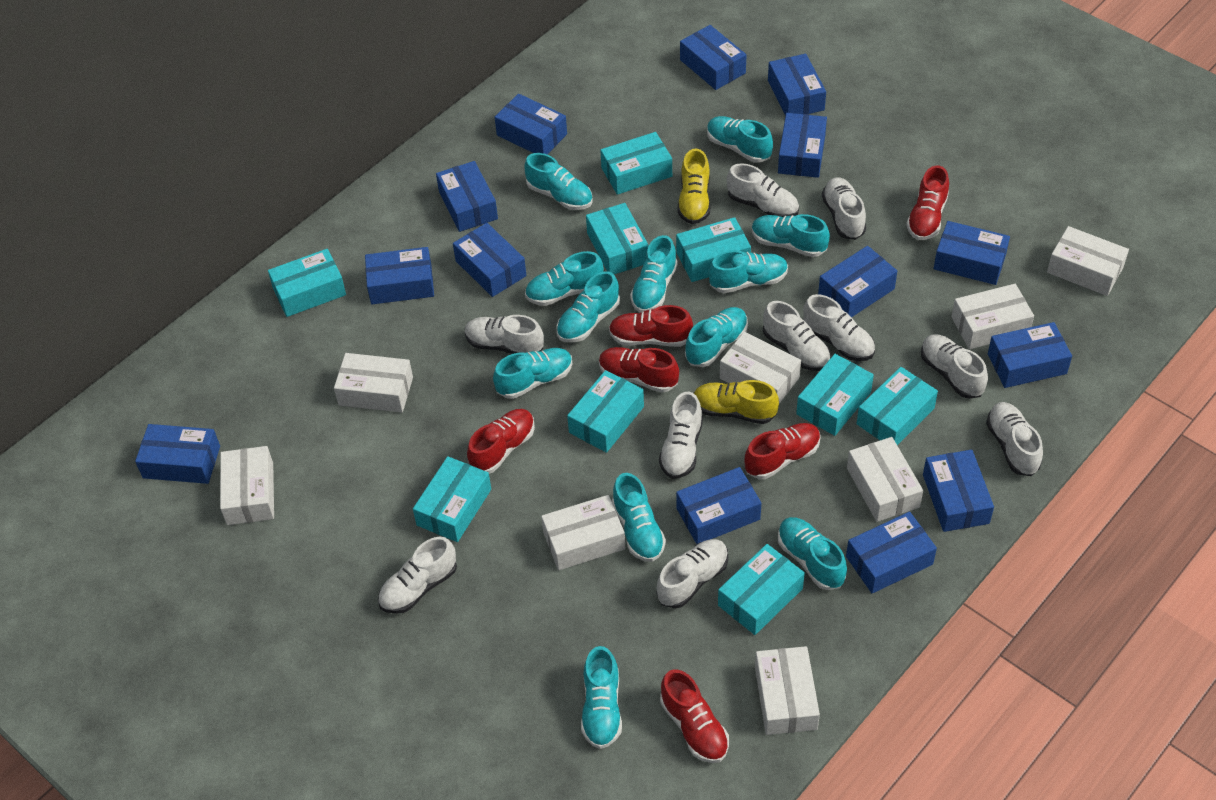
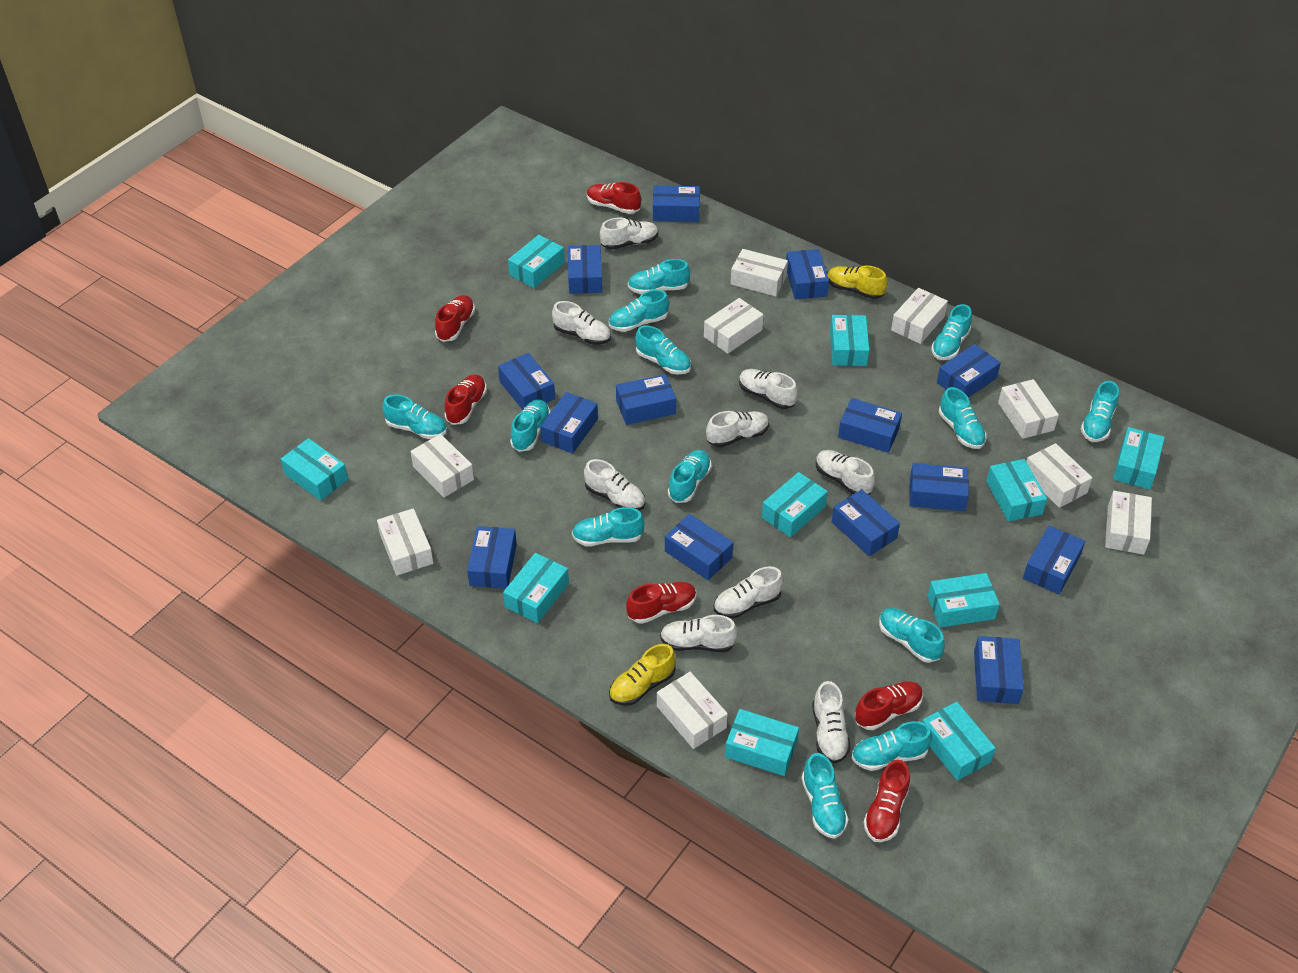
turquoise box: 9 -> 10
turquoise shoe: 12 -> 13
white box: 8 -> 9
white shoe: 10 -> 9

